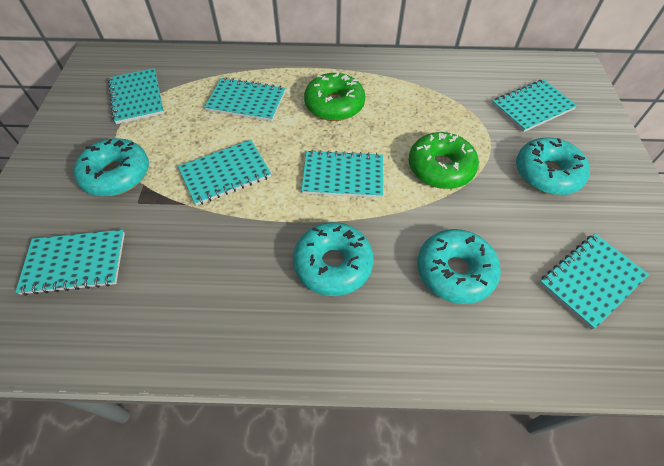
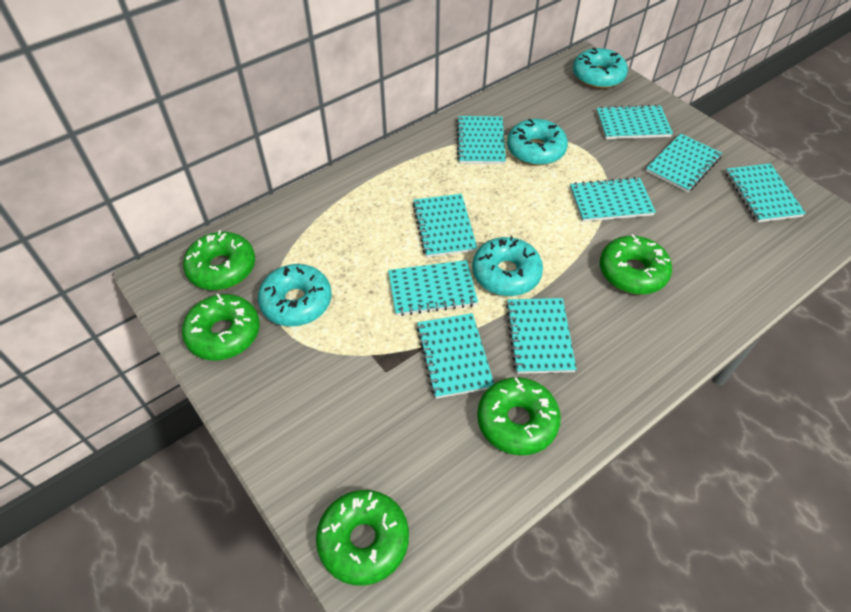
green donut: 2 -> 5
turquoise notebook: 7 -> 9

